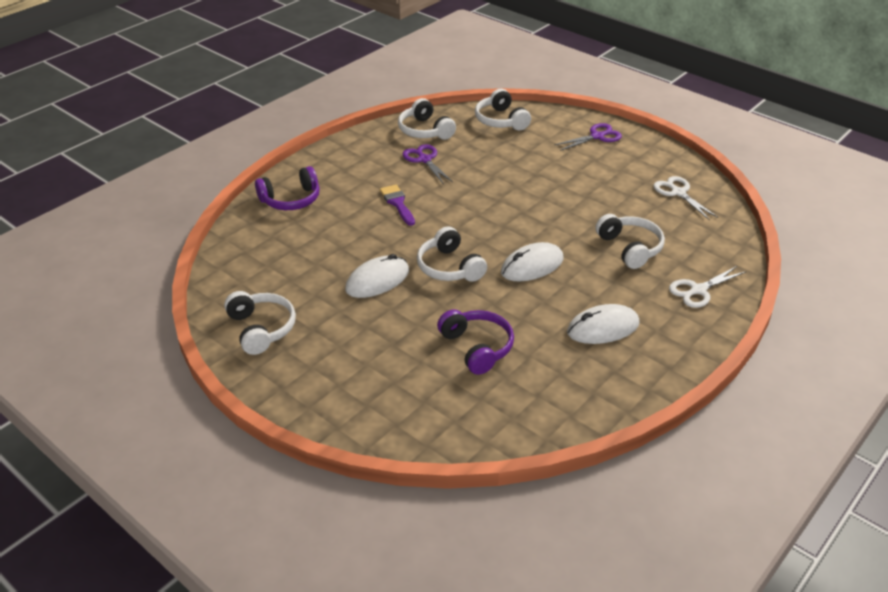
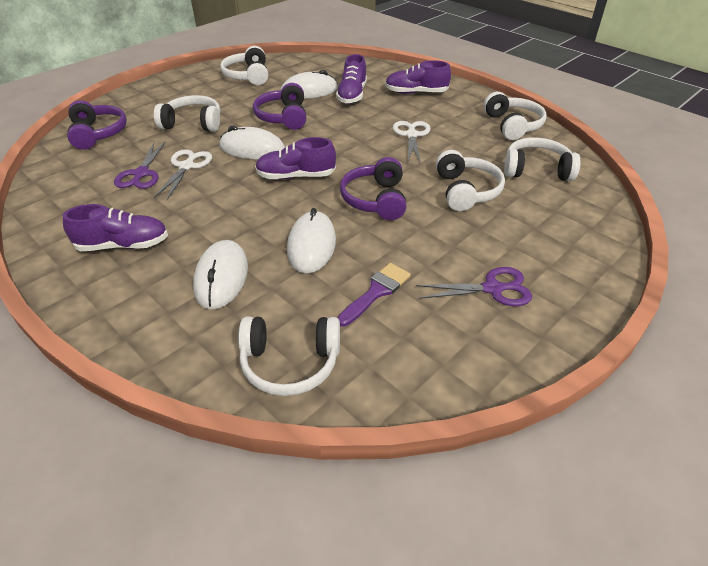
purple headphones: 2 -> 3
purple shoe: 0 -> 4
white headphones: 5 -> 6
white mouse: 3 -> 4

